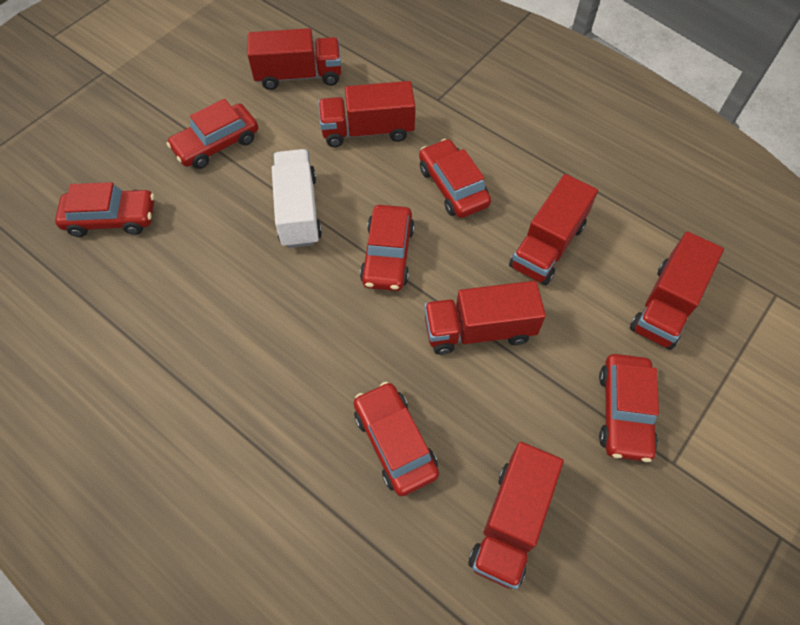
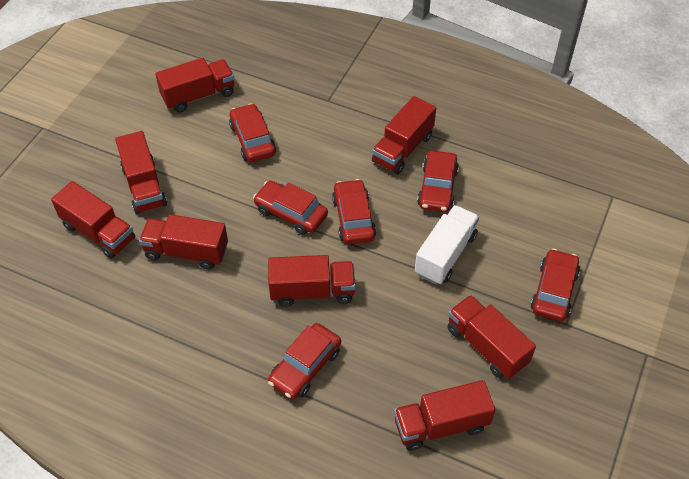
red truck: 6 -> 8

